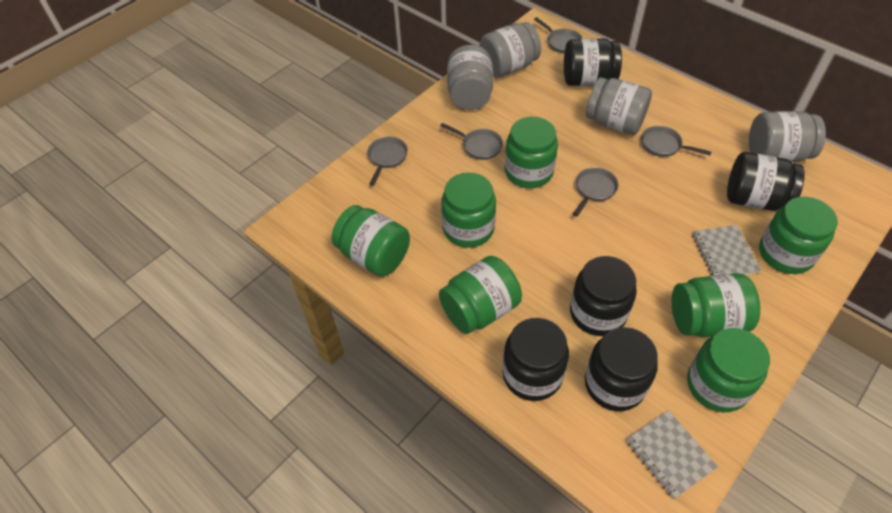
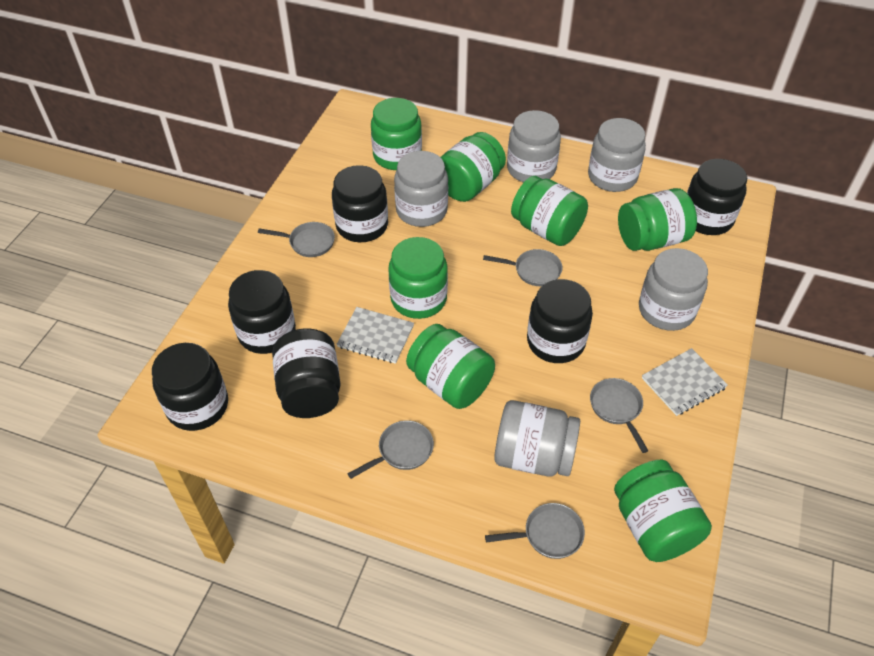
black jar: 5 -> 6
grey jar: 4 -> 5

